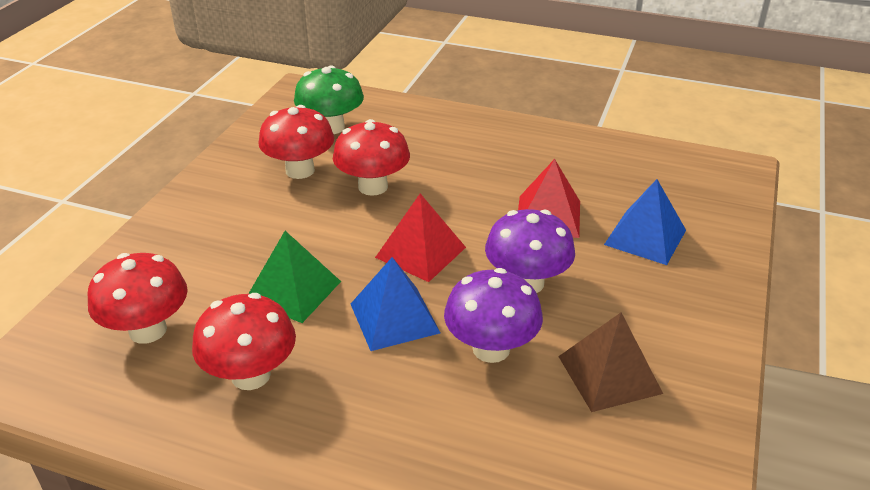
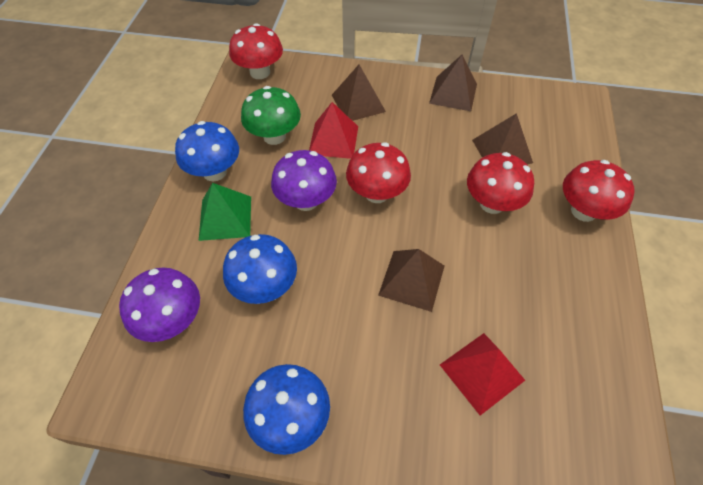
blue mushroom: 0 -> 3
blue pyramid: 2 -> 0
brown pyramid: 1 -> 4

